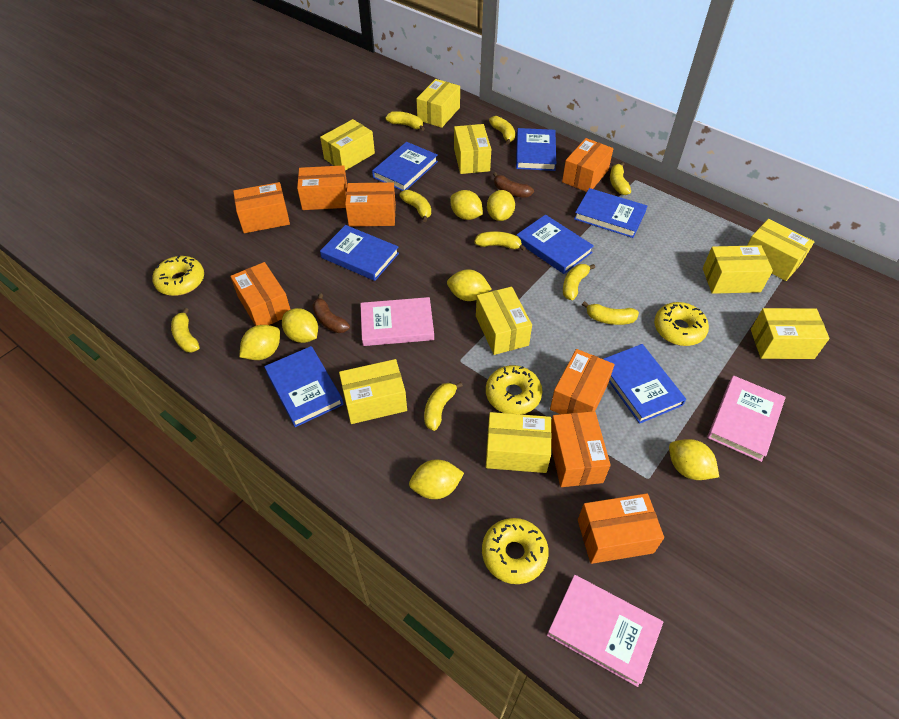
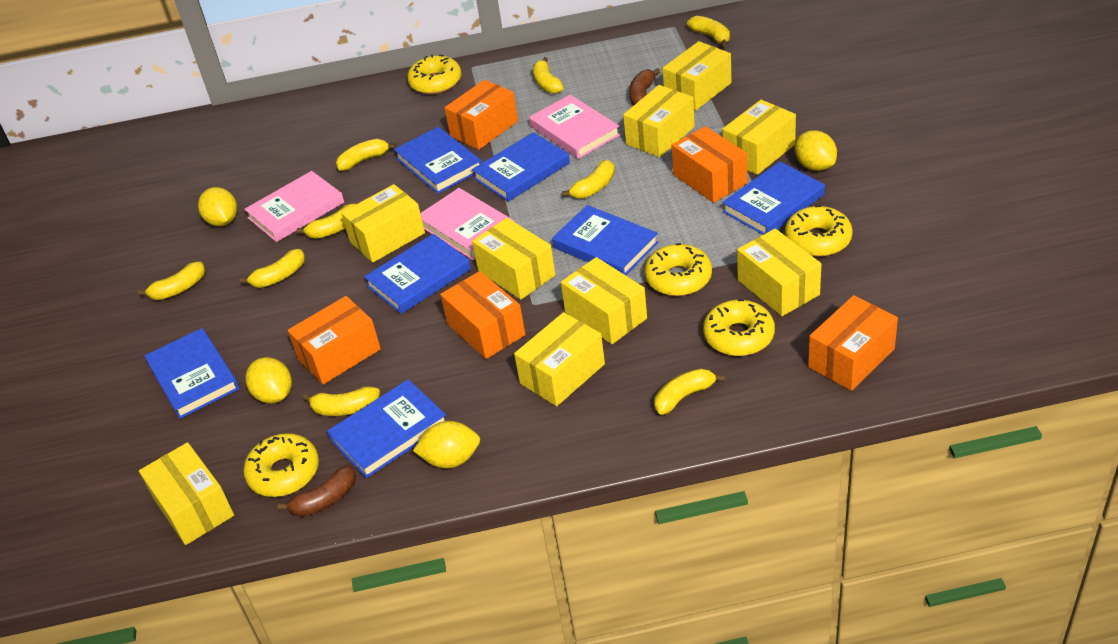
orange box: 8 -> 5
yellow donut: 4 -> 5
yellow lemon: 7 -> 4

